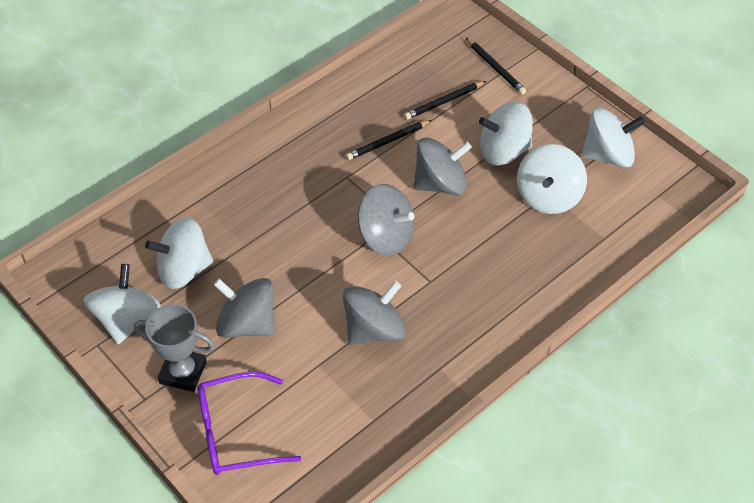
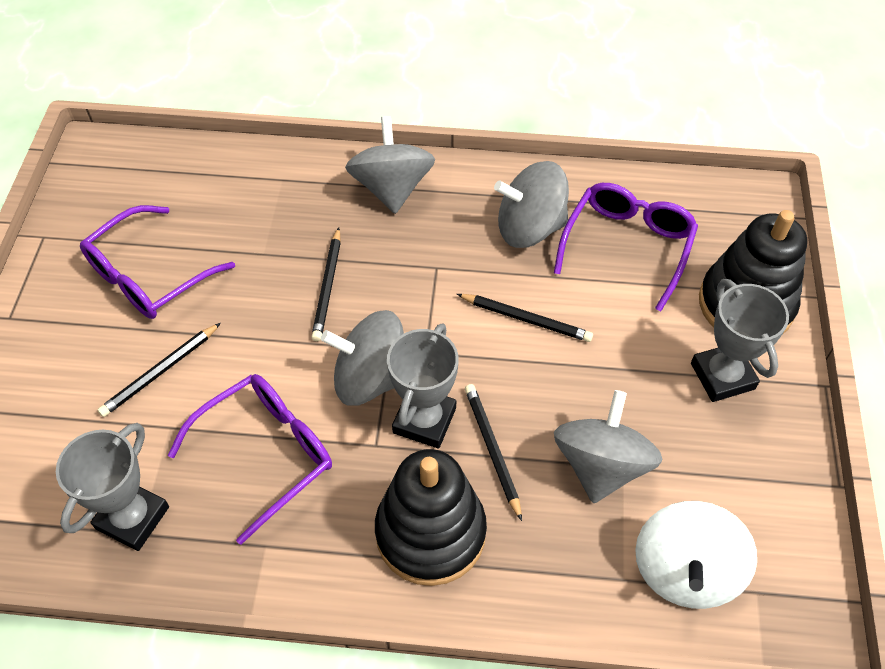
black pencil: 3 -> 4
black stacking toy: 0 -> 2
grey trophy: 1 -> 3
purple glasses: 1 -> 3
white spinning top: 5 -> 1

